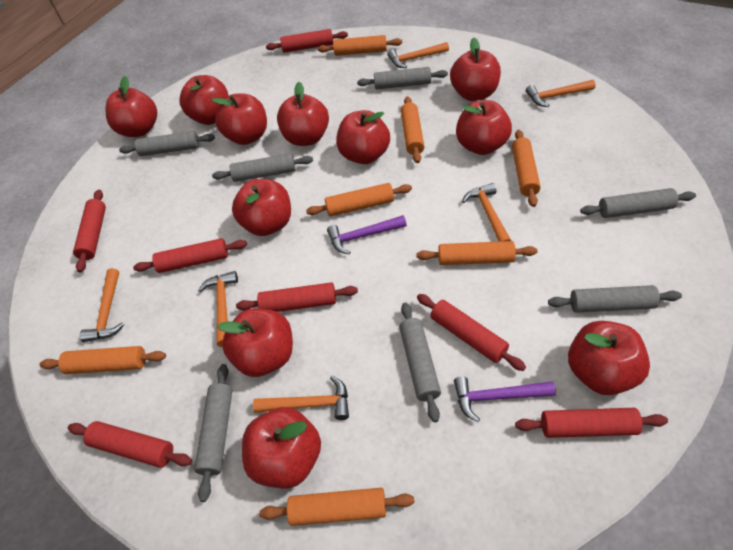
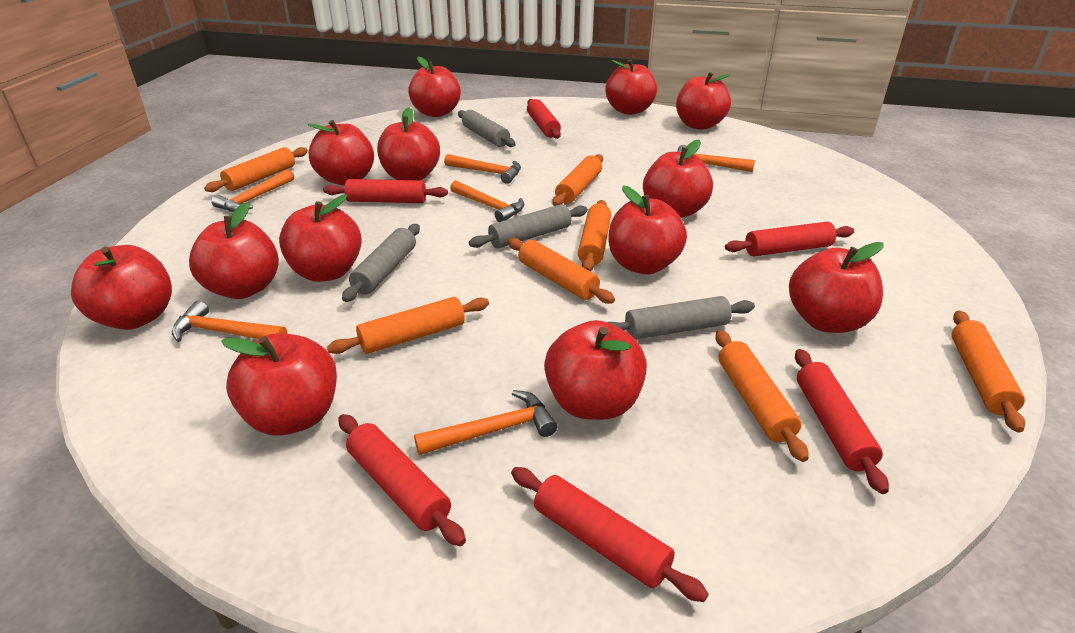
grey rolling pin: 7 -> 4
purple hammer: 2 -> 0
red apple: 11 -> 13
red rolling pin: 7 -> 6

